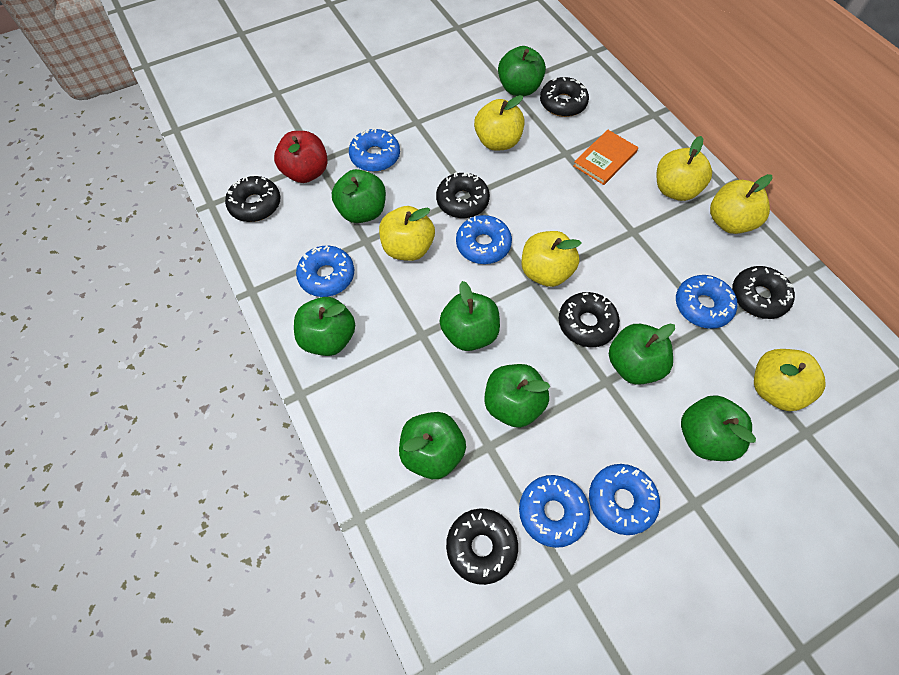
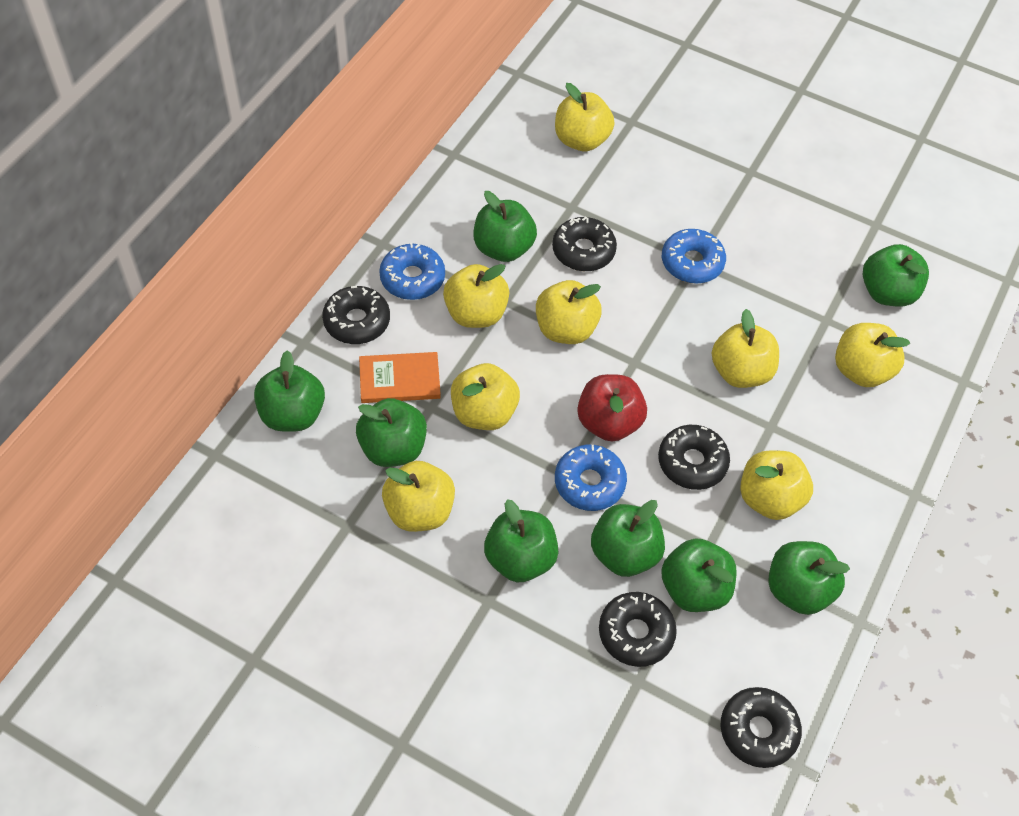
black donut: 6 -> 5
blue donut: 6 -> 3
yellow apple: 6 -> 8

